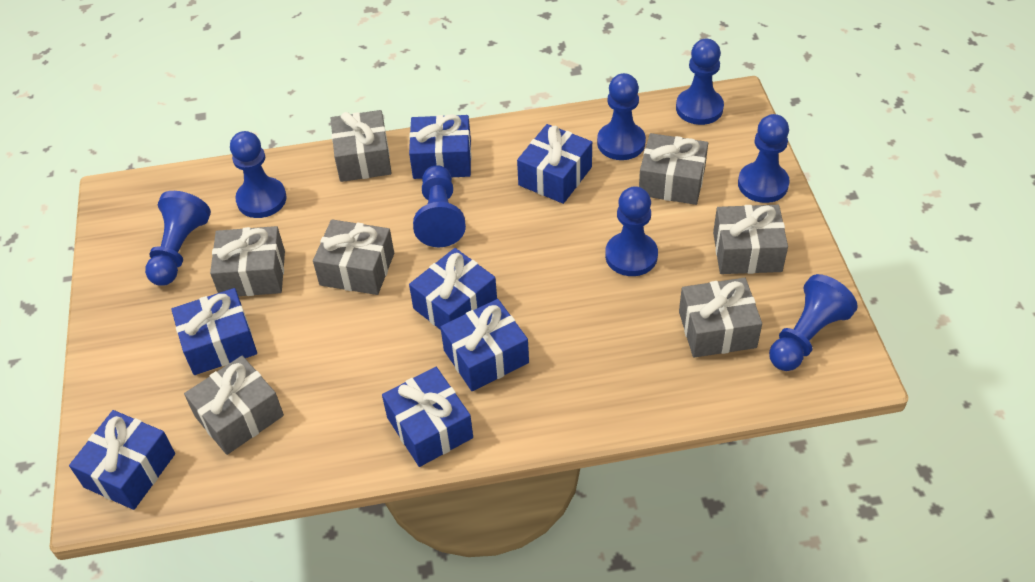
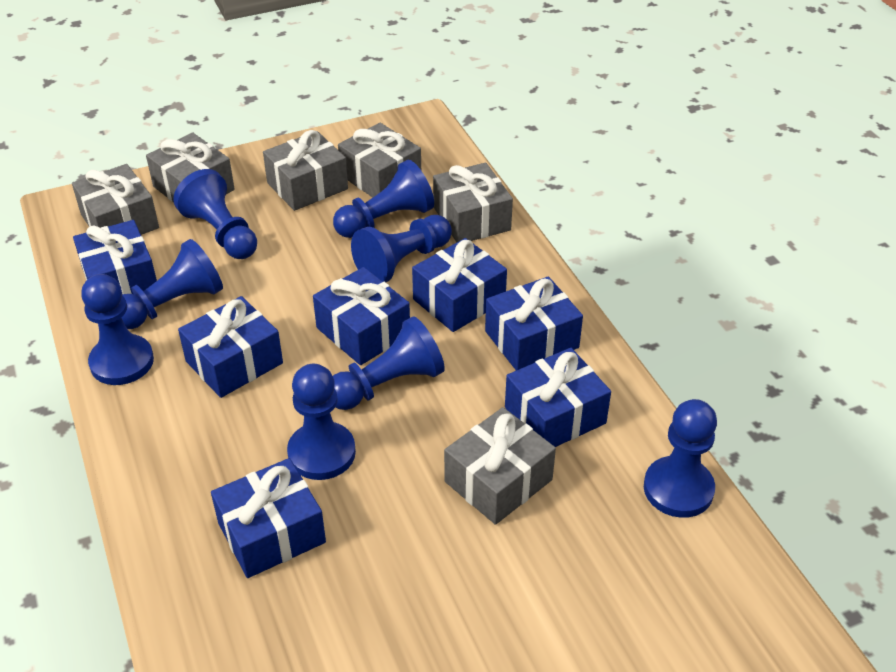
grey gift: 7 -> 6

